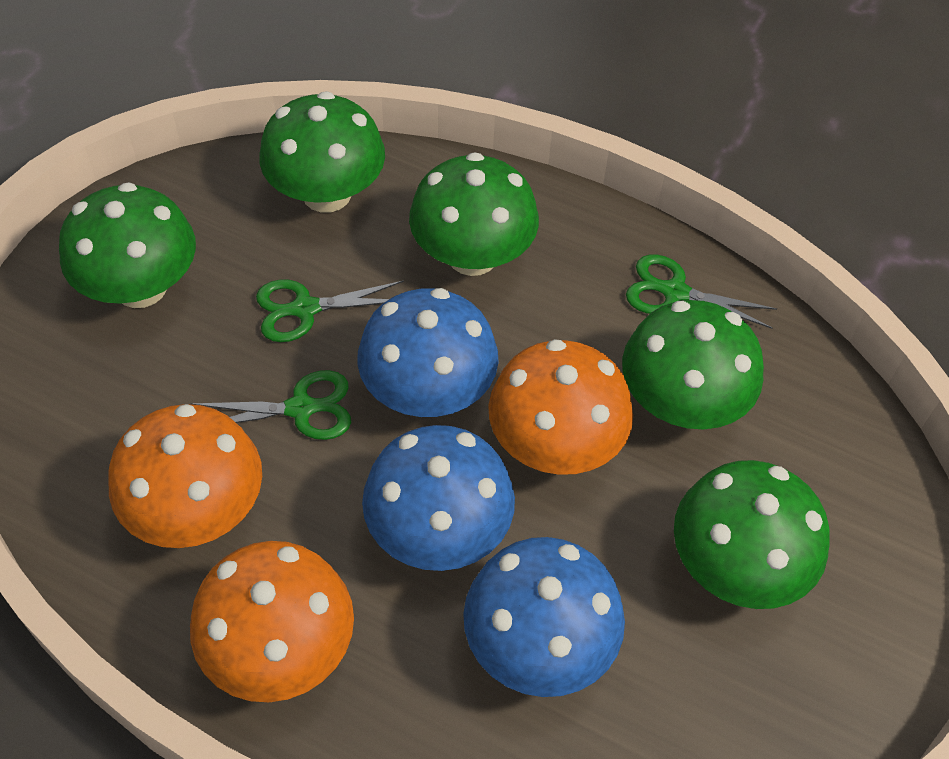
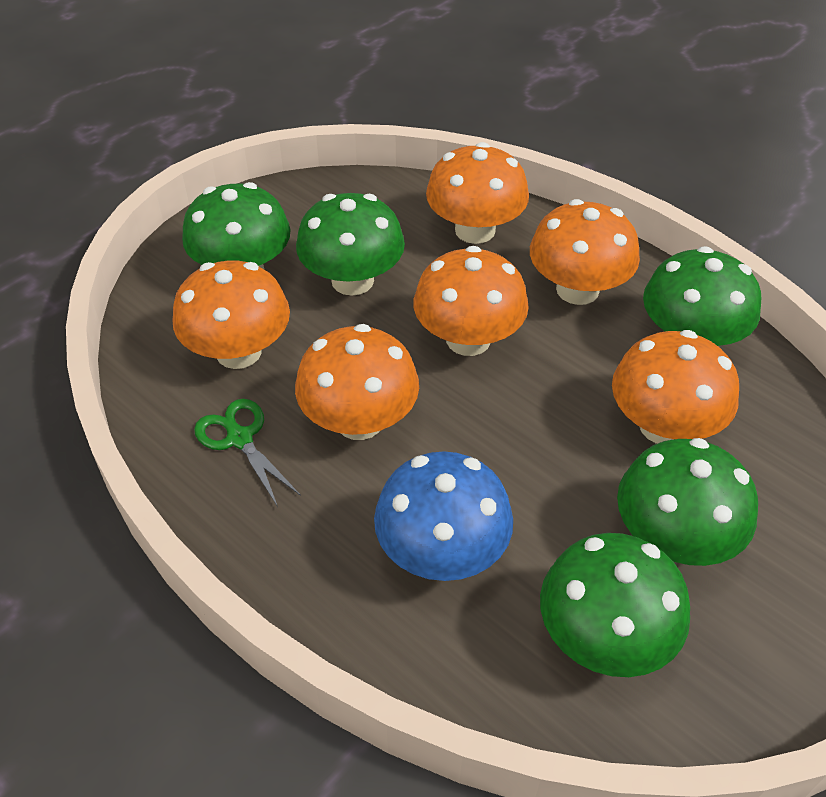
blue mushroom: 3 -> 1
green scissors: 3 -> 1
orange mushroom: 3 -> 6

